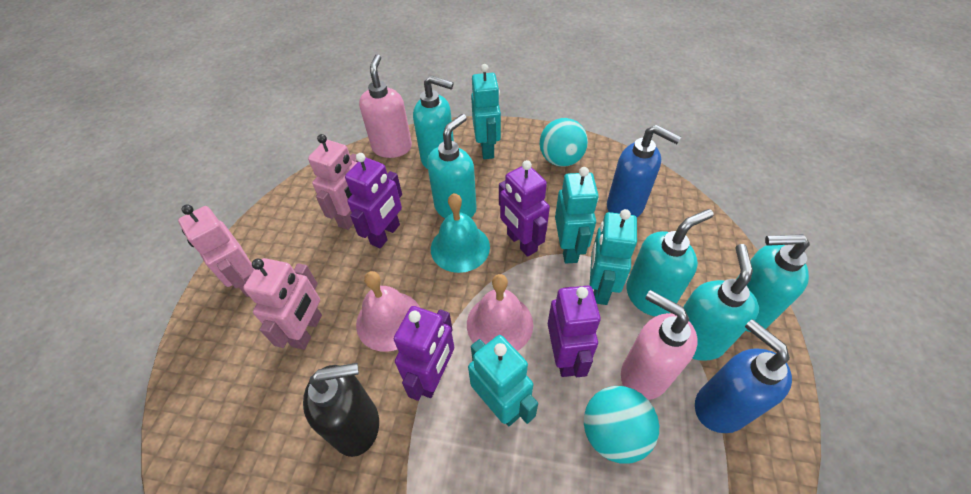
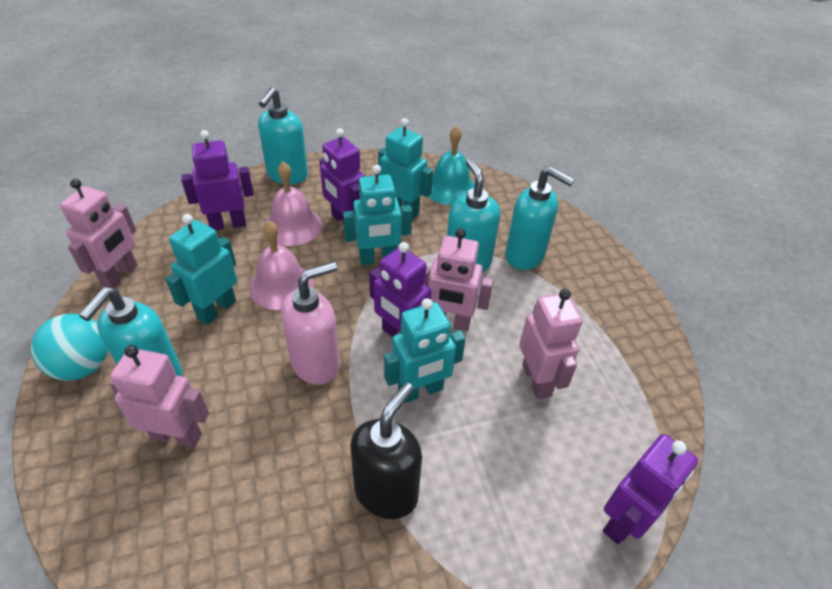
blue soap dispenser: 2 -> 0
pink robot: 3 -> 4
pink soap dispenser: 2 -> 1
turquoise ball: 2 -> 1
turquoise soap dispenser: 5 -> 4

